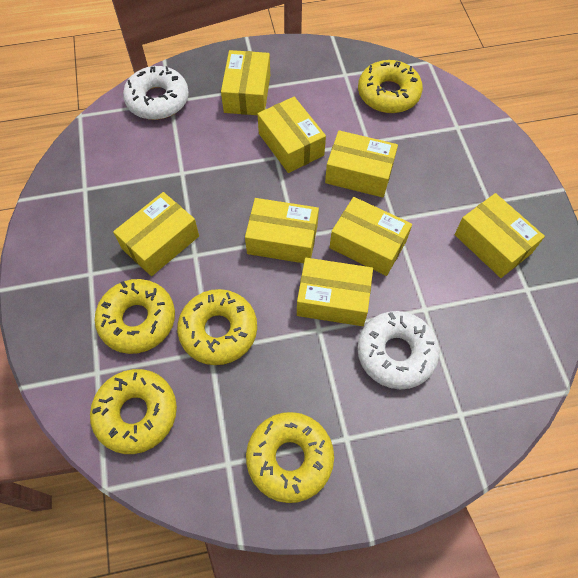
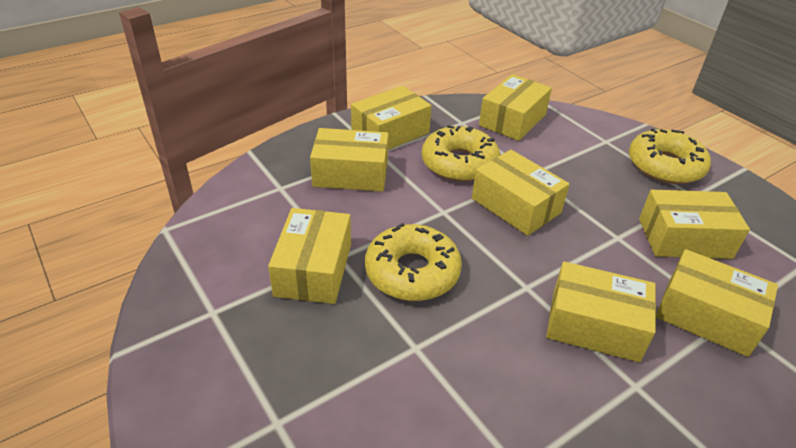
white donut: 2 -> 0
yellow donut: 5 -> 3

